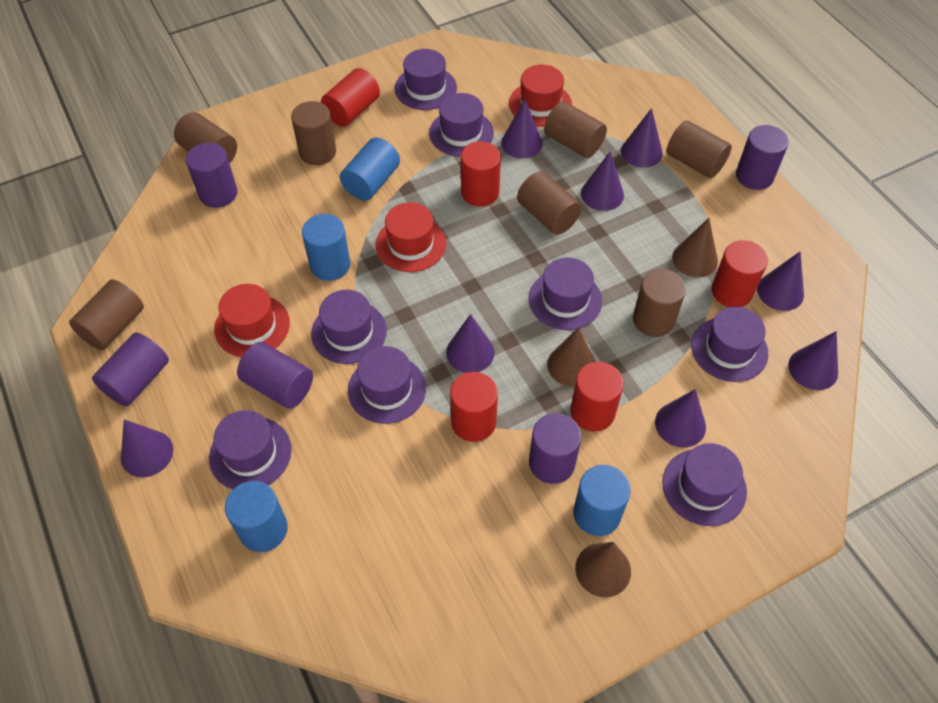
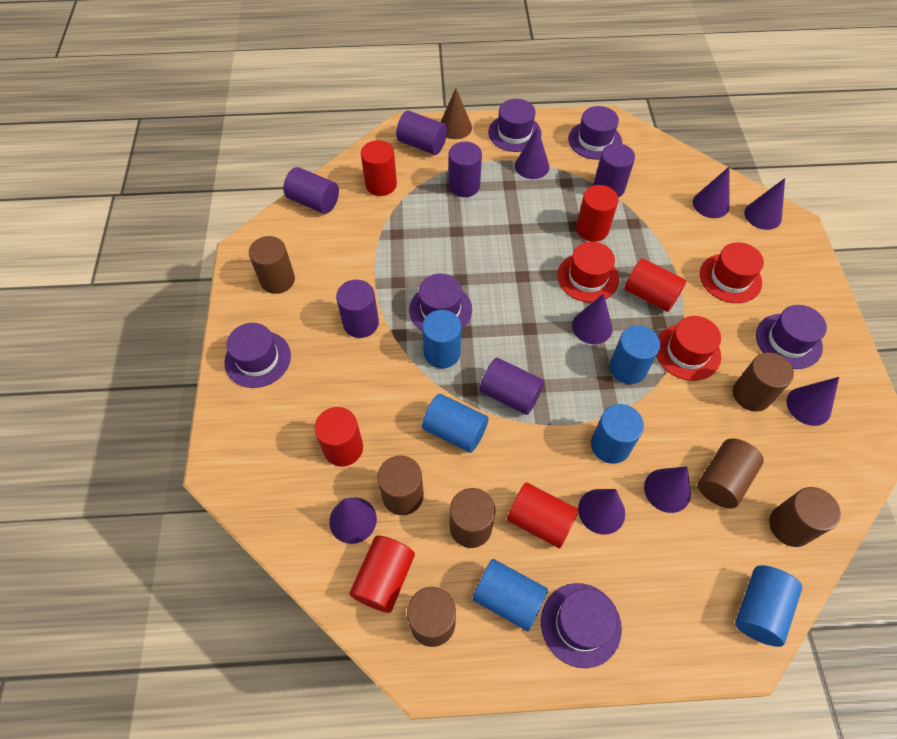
blue cylinder: 4 -> 6
brown cone: 3 -> 1
purple cylinder: 5 -> 6
purple hat: 8 -> 6
red cylinder: 5 -> 6

